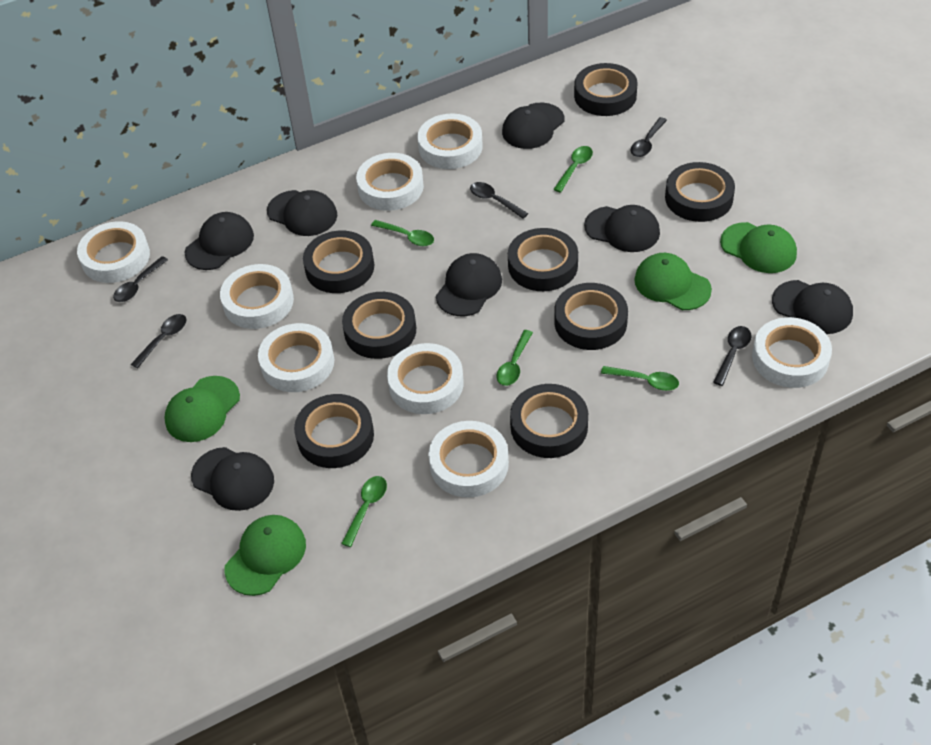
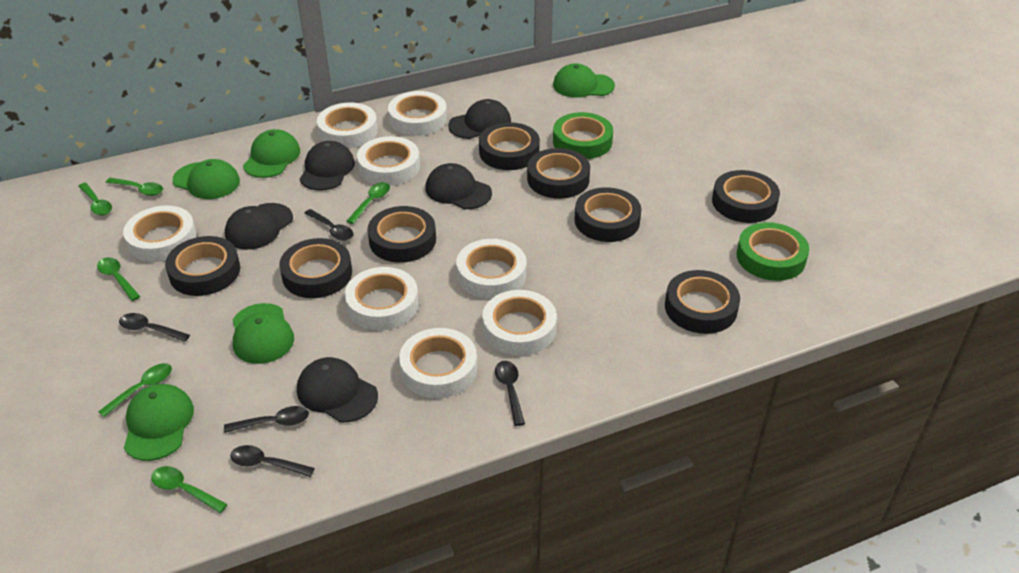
black cap: 7 -> 5
green cap: 4 -> 5
green spoon: 5 -> 6
green tape: 0 -> 2

